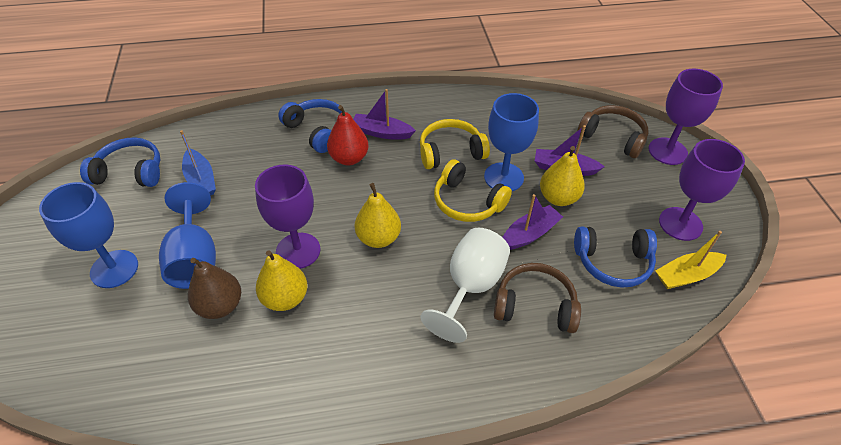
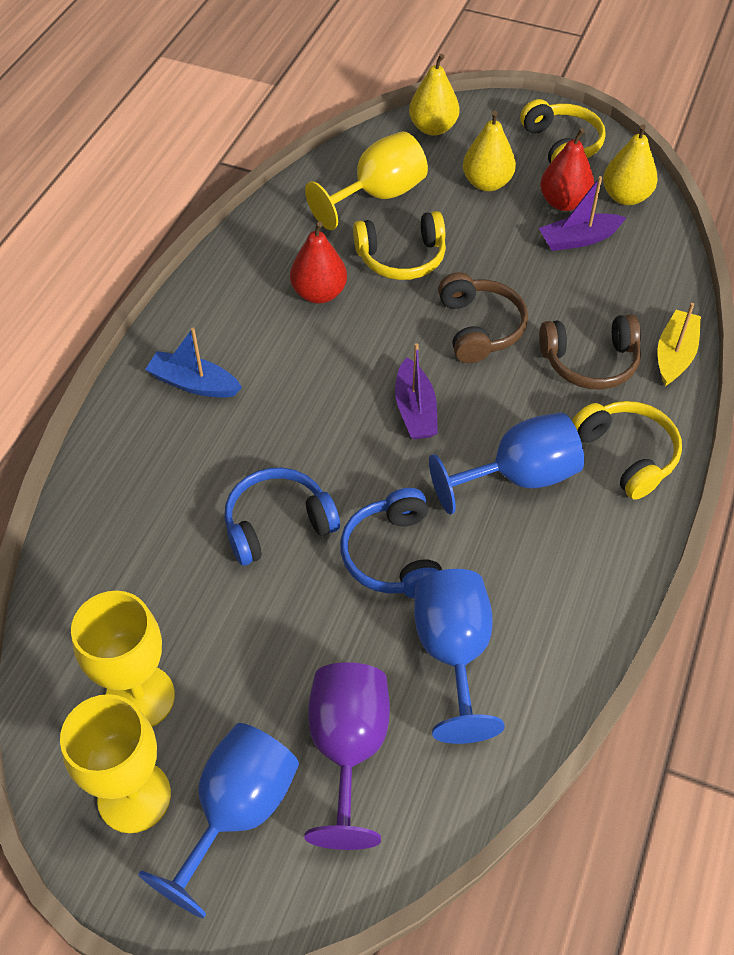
blue headphones: 3 -> 2
brown pear: 1 -> 0
purple boat: 3 -> 2
purple goblet: 3 -> 1
red pear: 1 -> 2
white goblet: 1 -> 0
yellow goblet: 0 -> 3
yellow headphones: 2 -> 3

